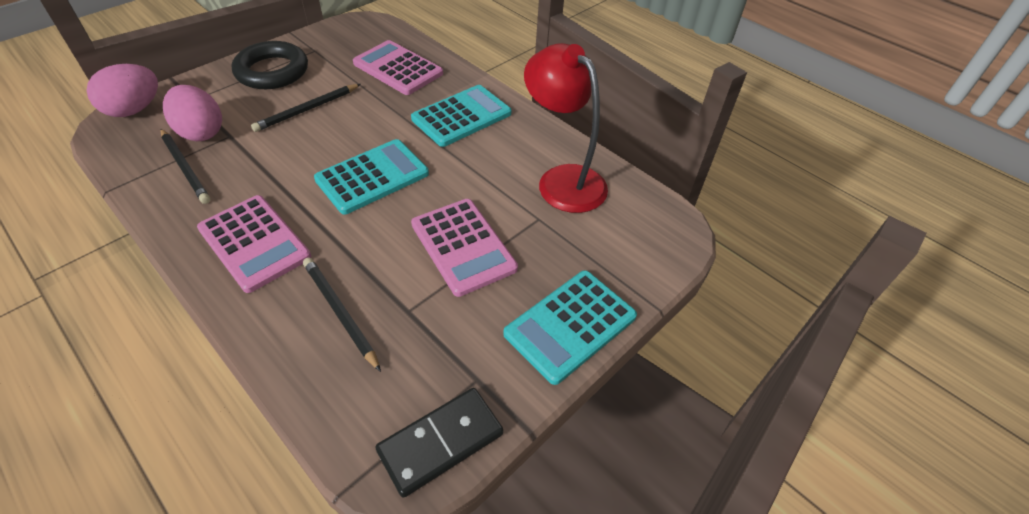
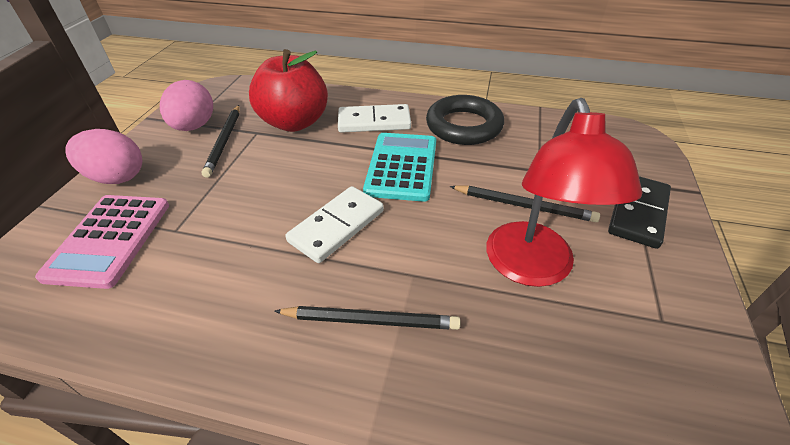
pink calculator: 3 -> 1
red apple: 0 -> 1
turquoise calculator: 3 -> 1
white domino: 0 -> 2

